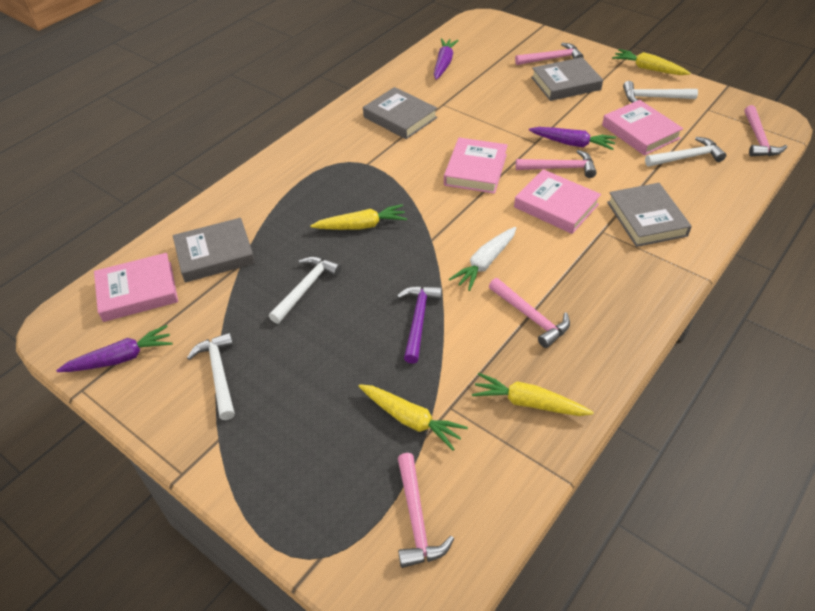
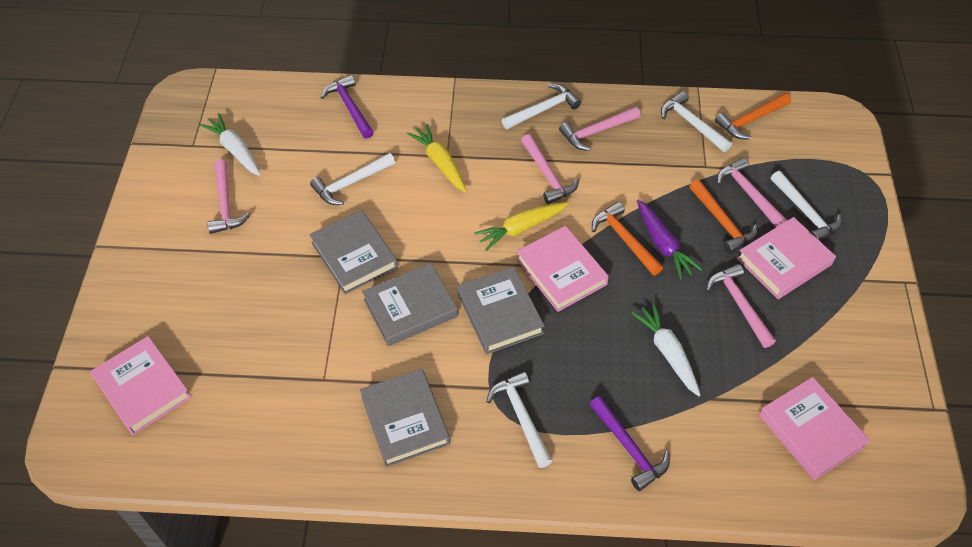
orange hammer: 0 -> 3
purple carrot: 3 -> 1
purple hammer: 1 -> 2
white carrot: 1 -> 2
white hammer: 4 -> 5
yellow carrot: 4 -> 2

